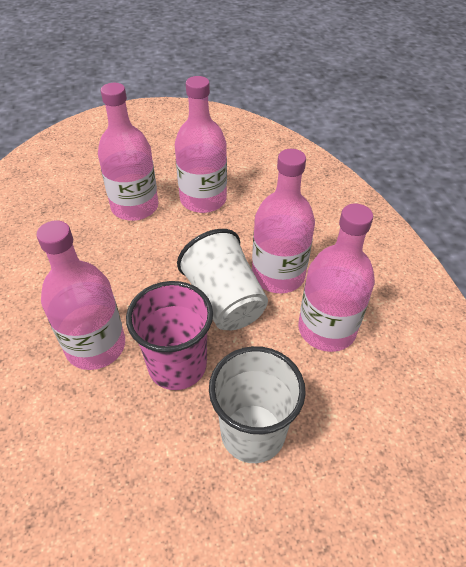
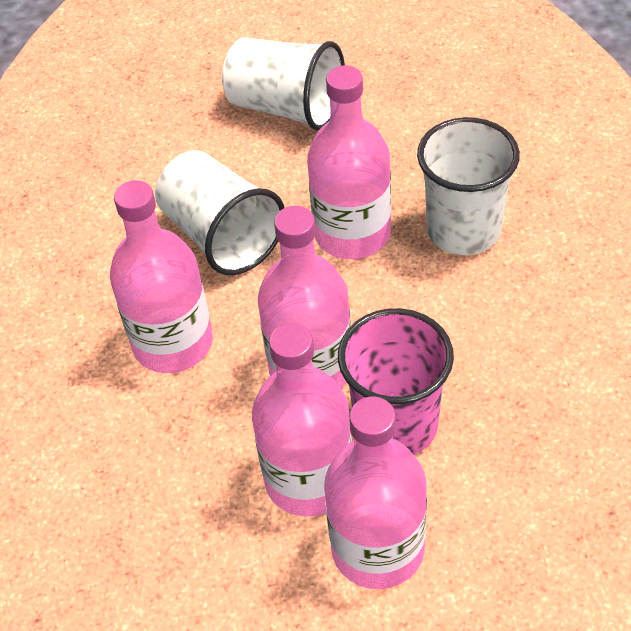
white cup: 2 -> 3

